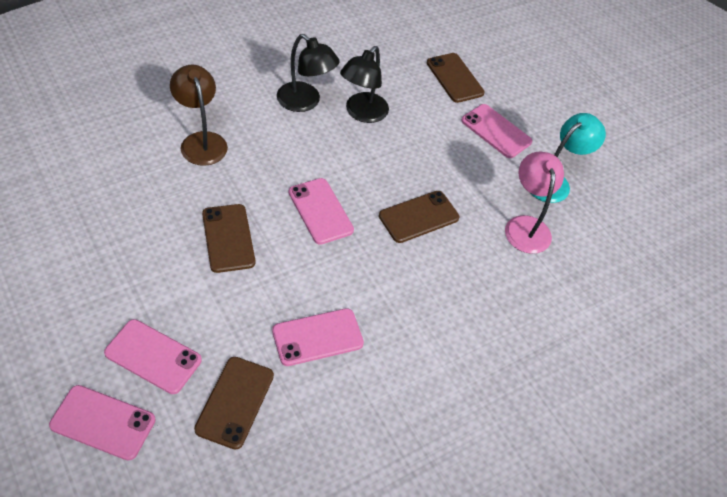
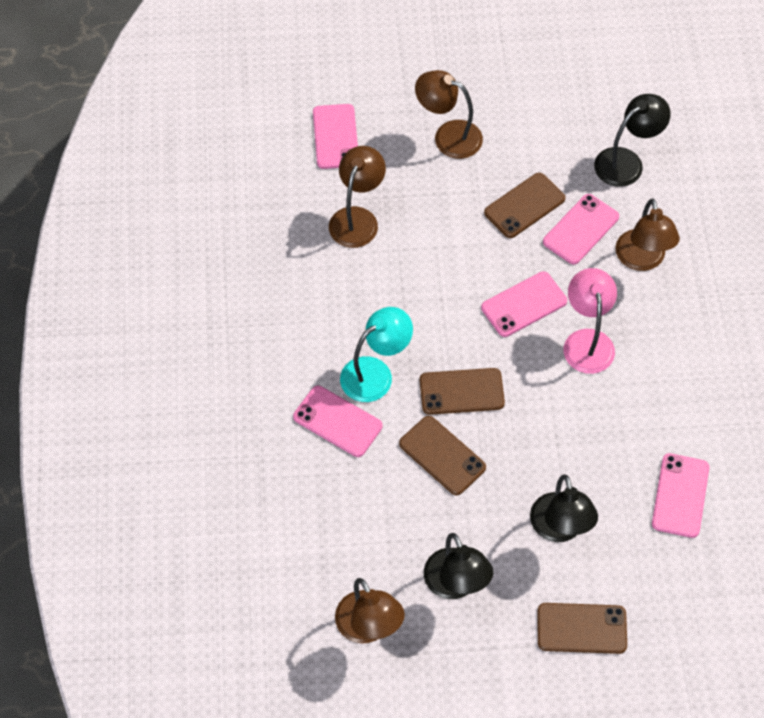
black lamp: 2 -> 3
brown lamp: 1 -> 4

